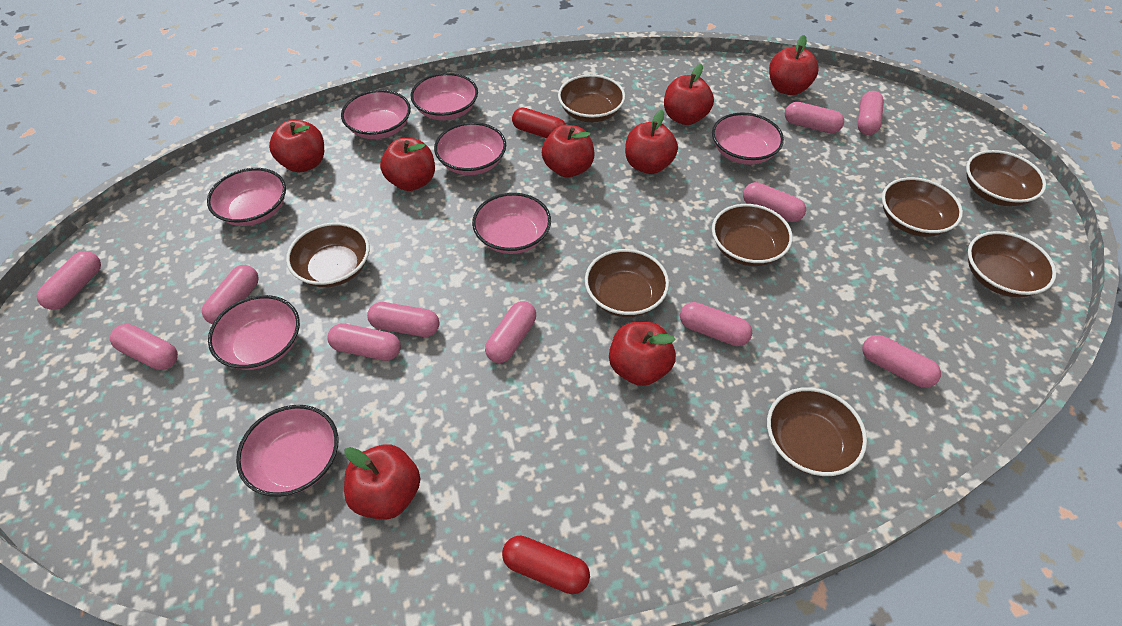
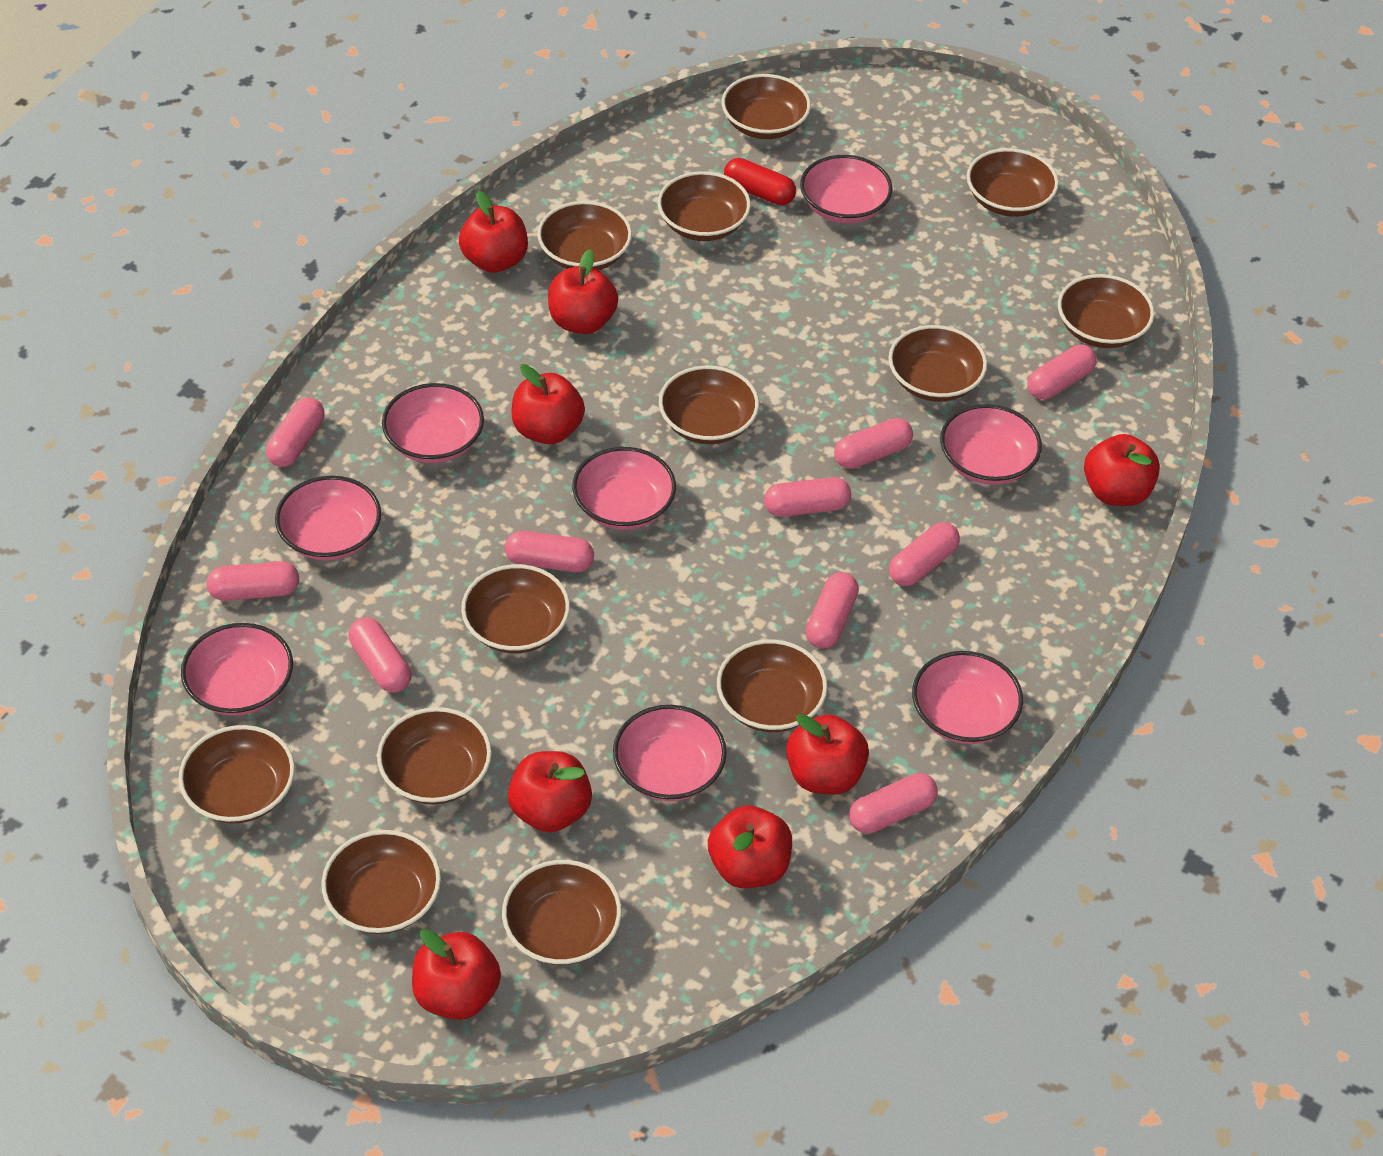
brown bowl: 8 -> 13
pink capsule: 11 -> 10
red capsule: 2 -> 1

